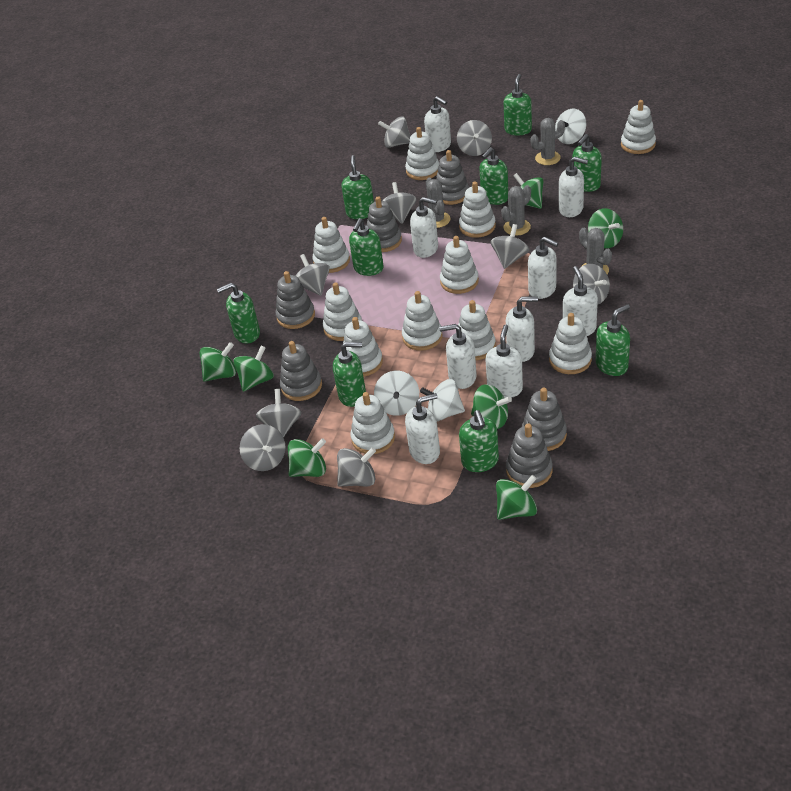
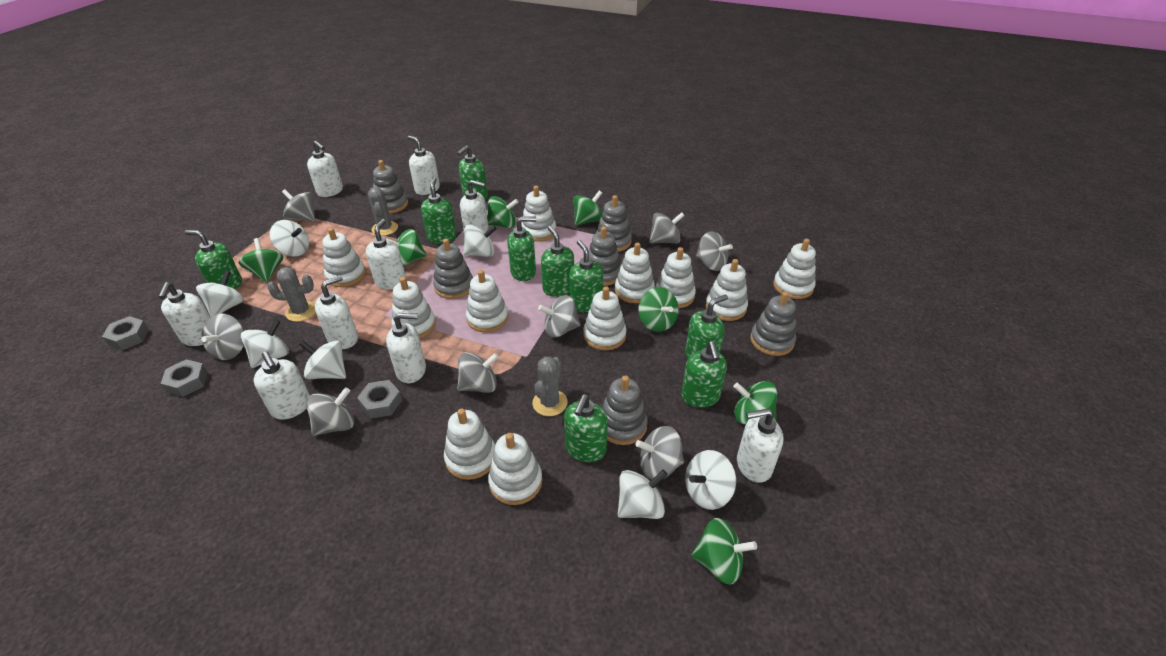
grey cactus: 4 -> 3
grey nut: 0 -> 3
grey spinning top: 9 -> 8
white spinning top: 3 -> 7

